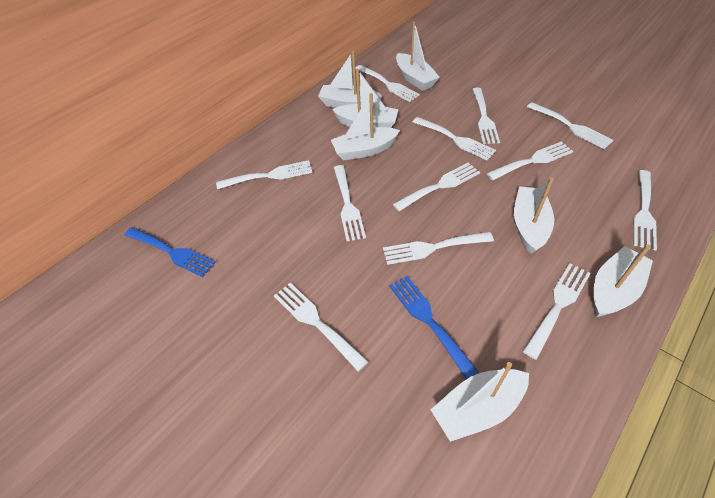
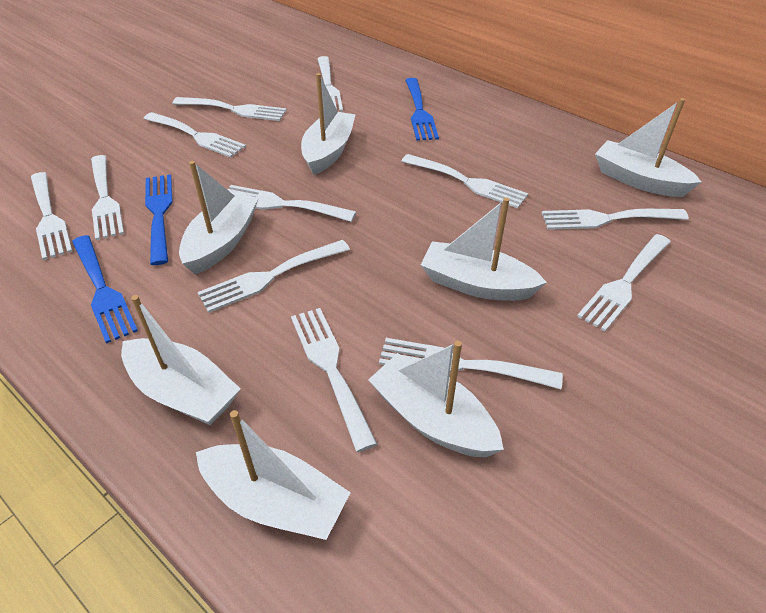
blue fork: 2 -> 3

